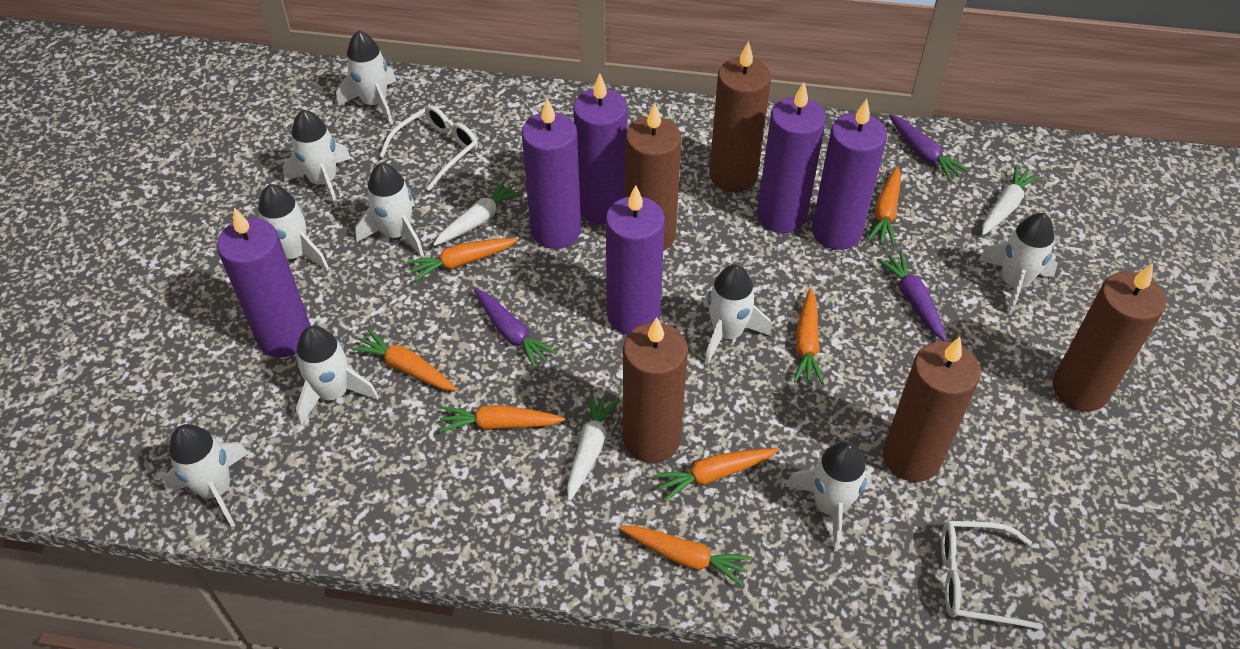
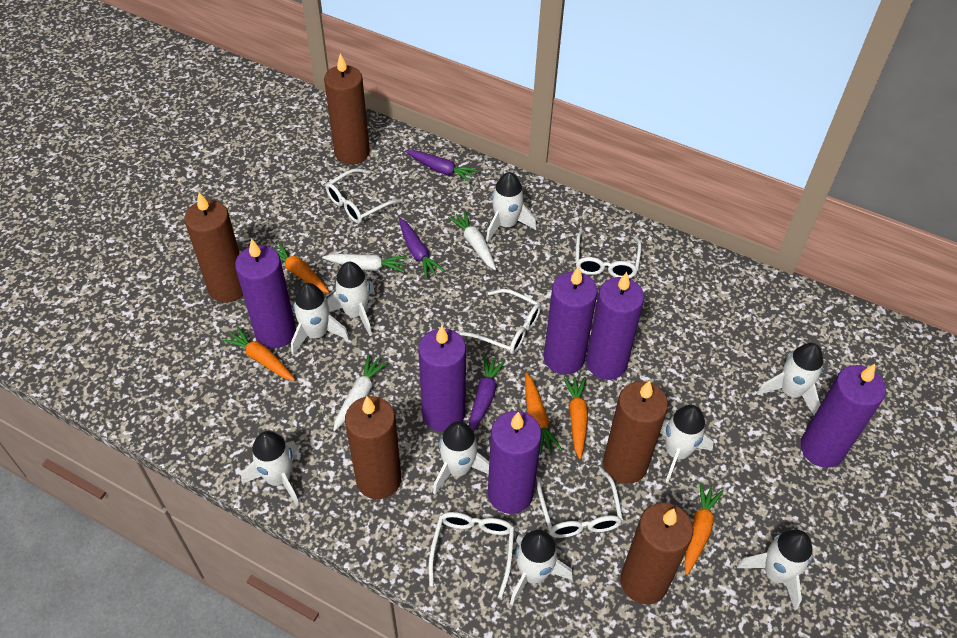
orange carrot: 7 -> 5
white glasses: 2 -> 5

